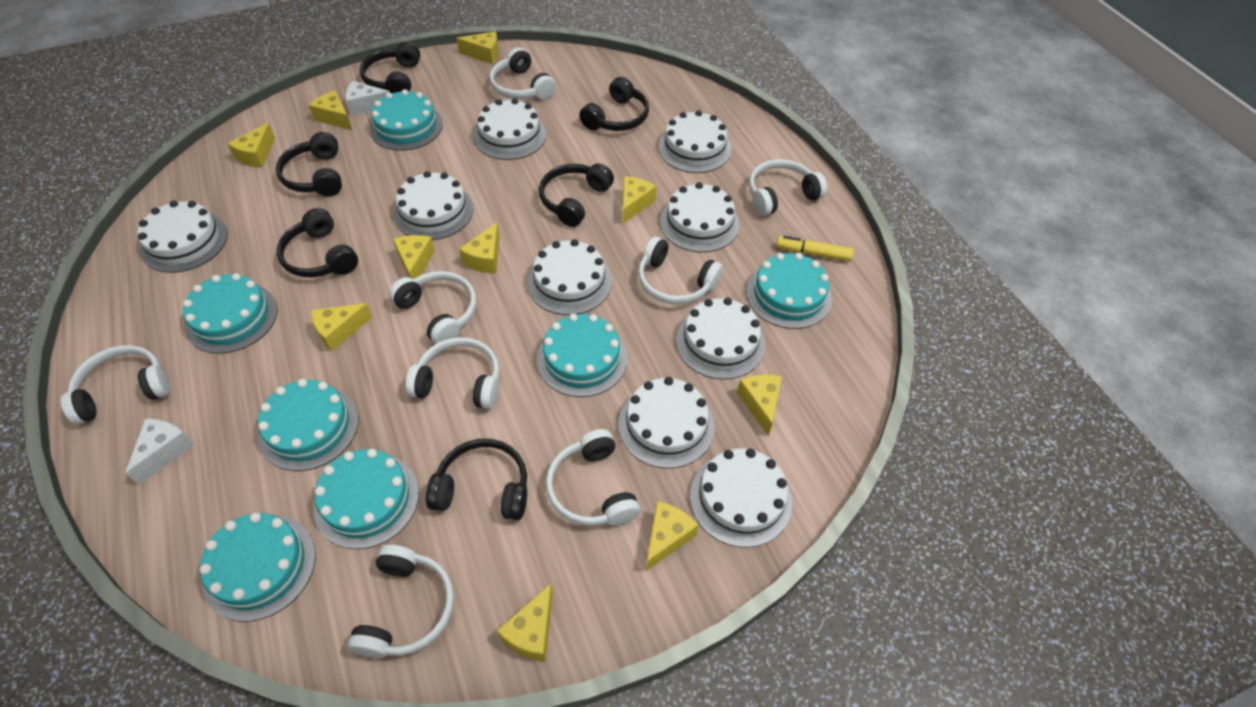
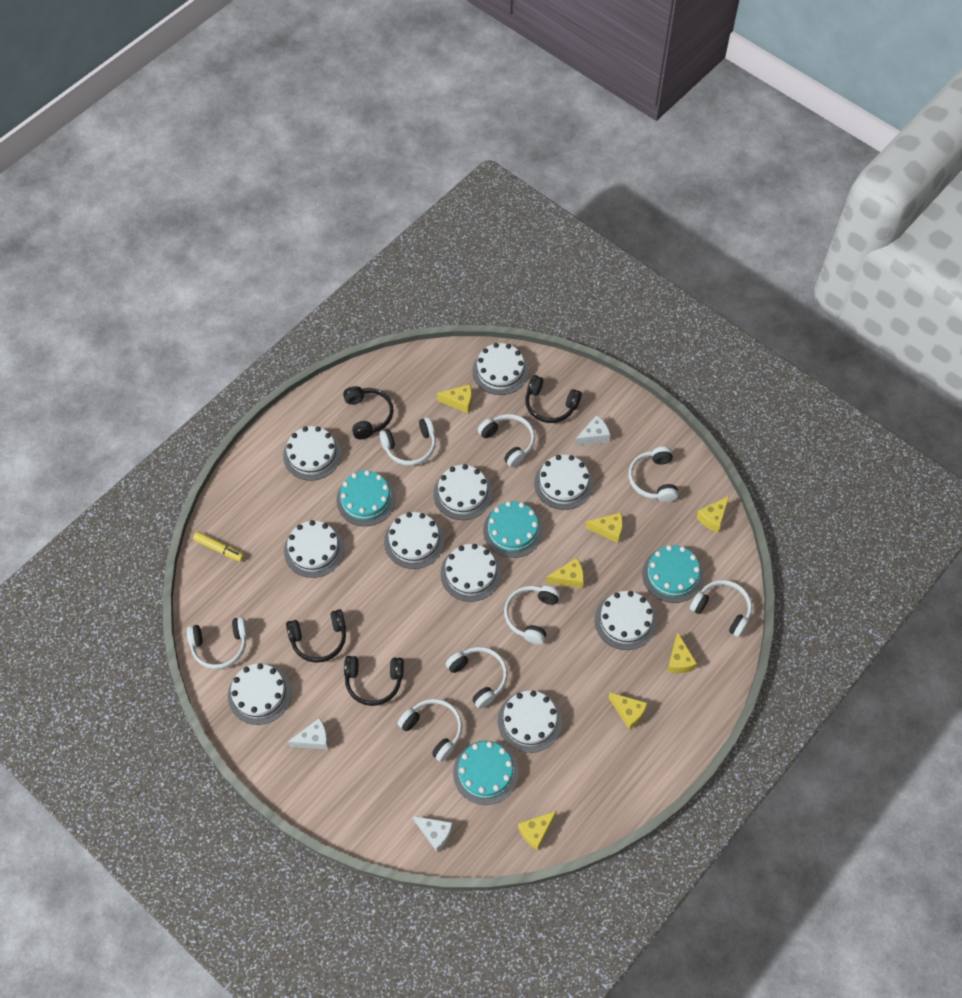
black headphones: 6 -> 4
turquoise cake: 7 -> 4
white cake: 9 -> 10
white cheese: 2 -> 3
yellow cheese: 10 -> 7

